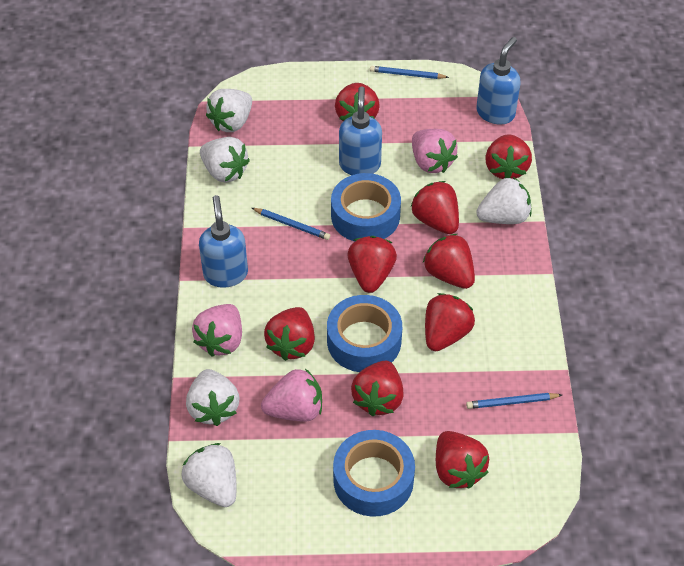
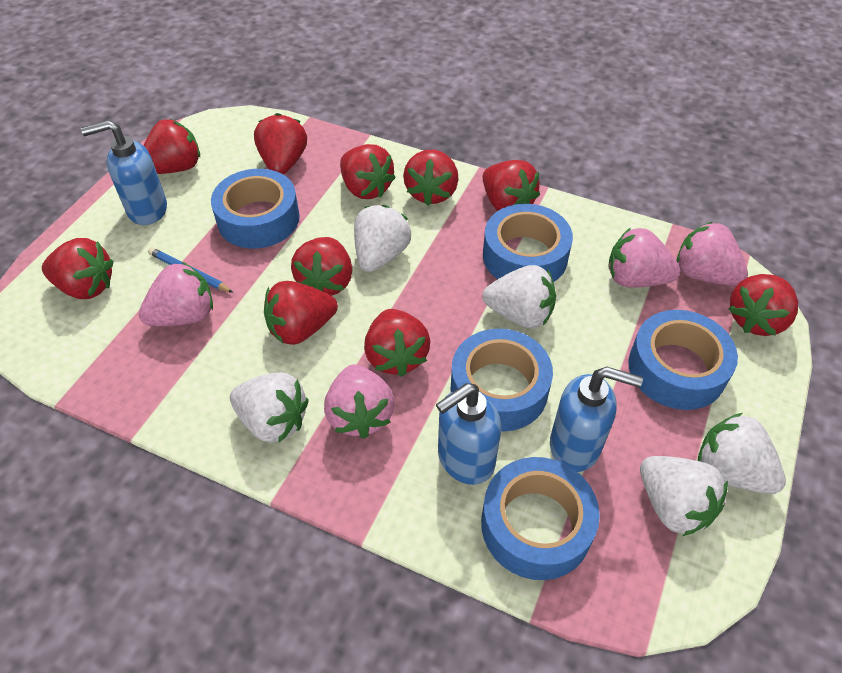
blue pencil: 3 -> 1
blue tape: 3 -> 5
pink strawberry: 3 -> 4
red strawberry: 9 -> 10

